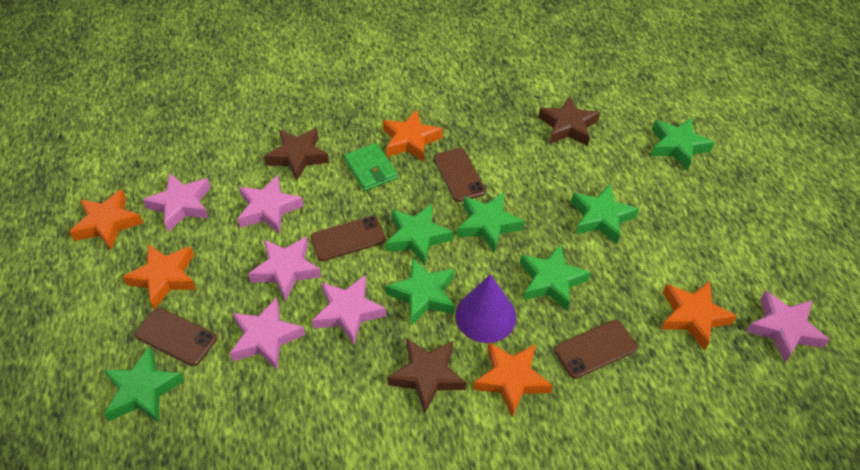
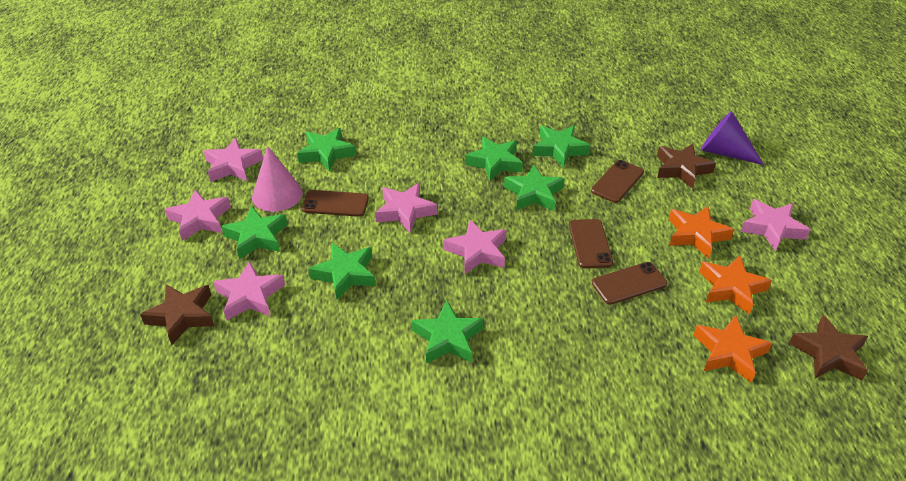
green wallet: 1 -> 0
orange star: 5 -> 3
pink cone: 0 -> 1

